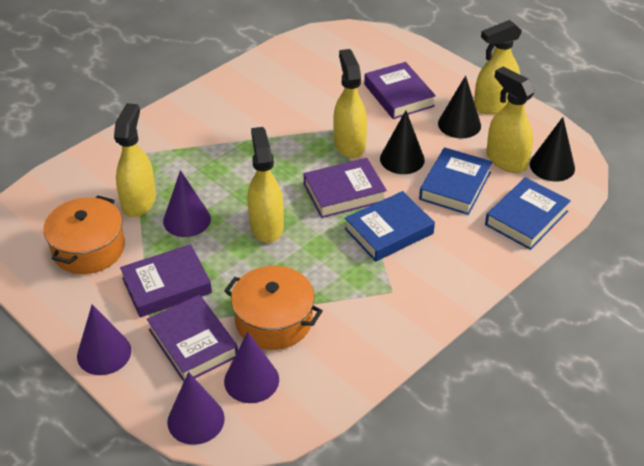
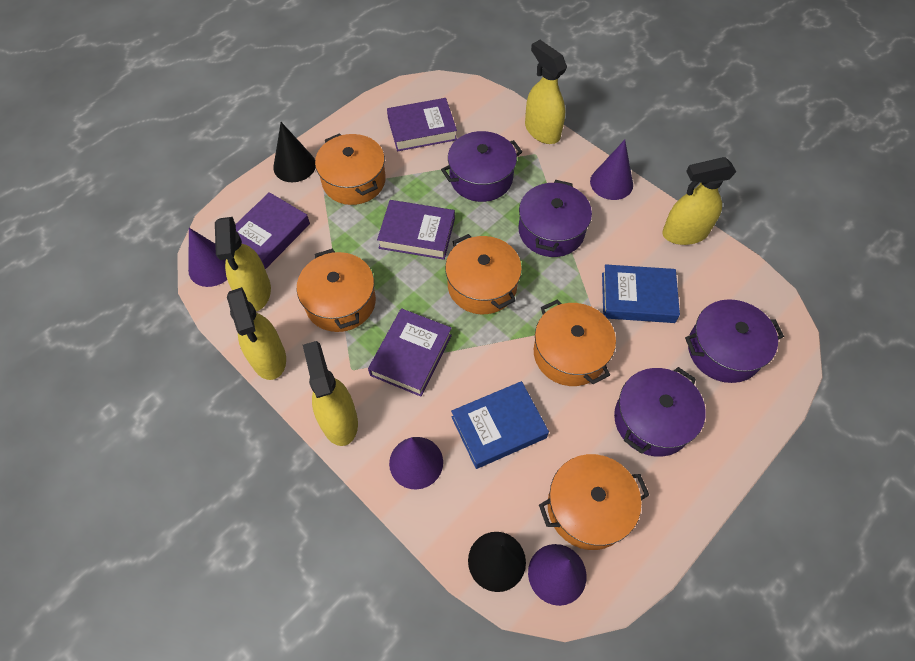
black cone: 3 -> 2
blue book: 3 -> 2
orange pot: 2 -> 5
purple pot: 0 -> 4

